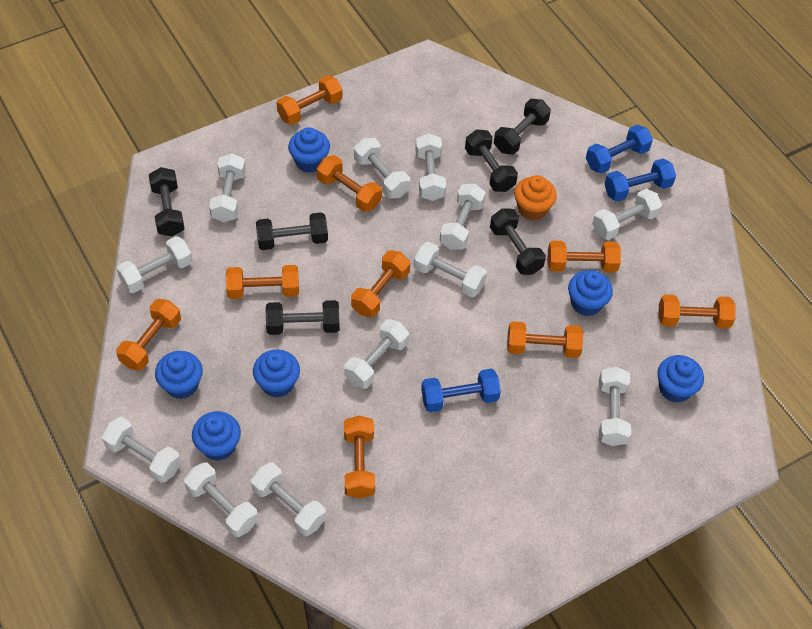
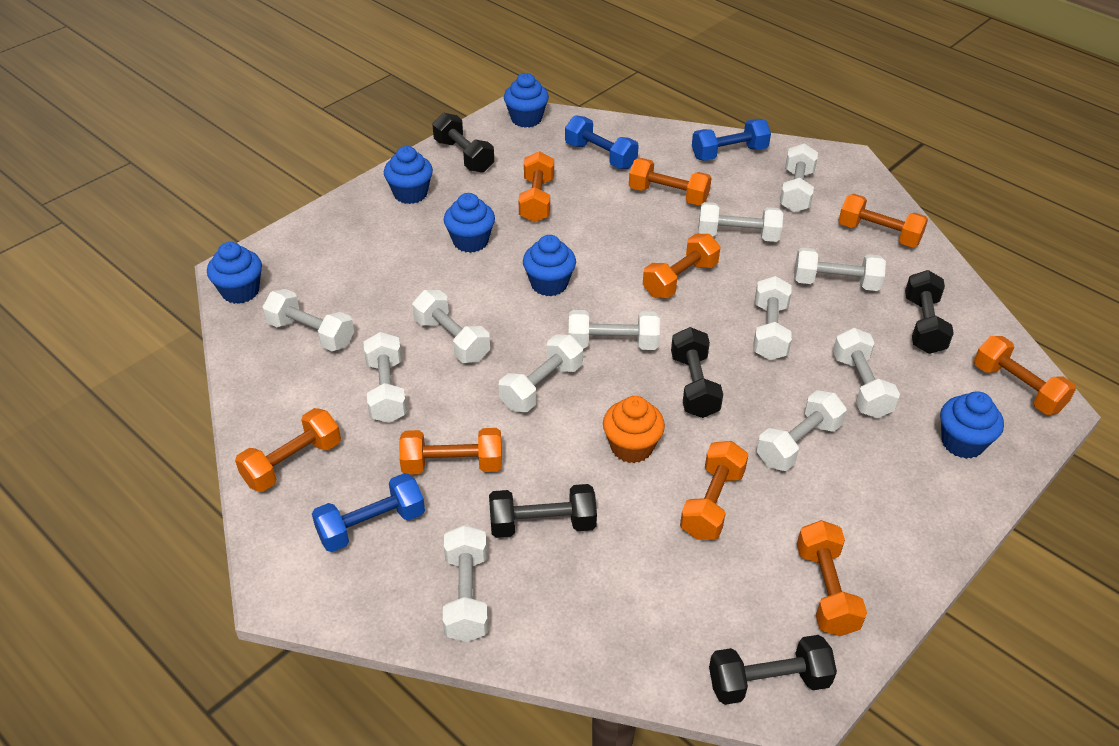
black dumbbell: 6 -> 5

